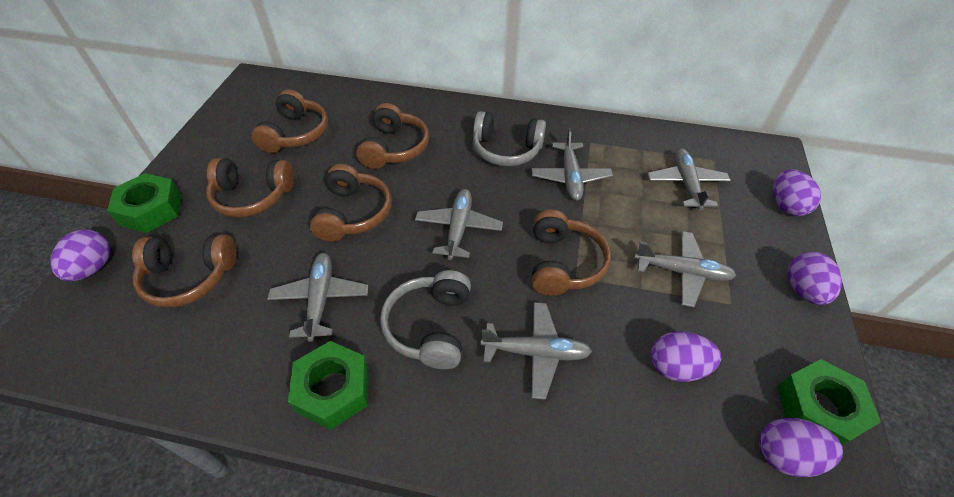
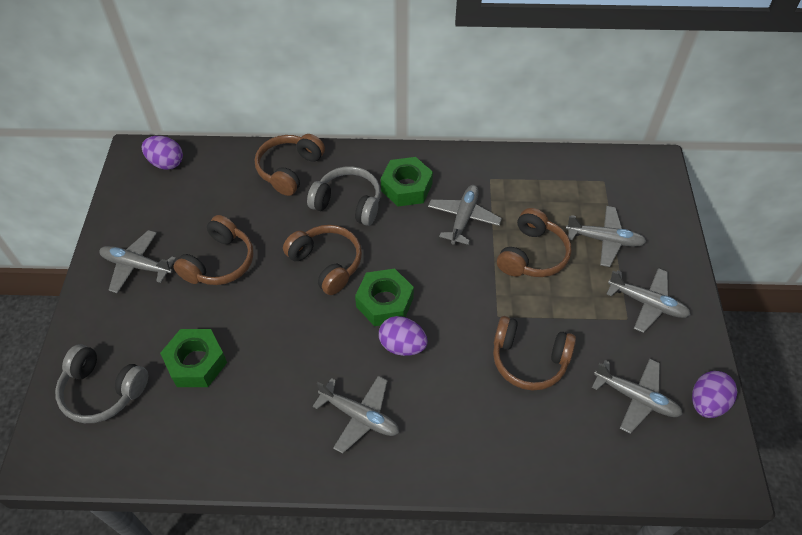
brown headphones: 6 -> 5
purple egg: 5 -> 3

